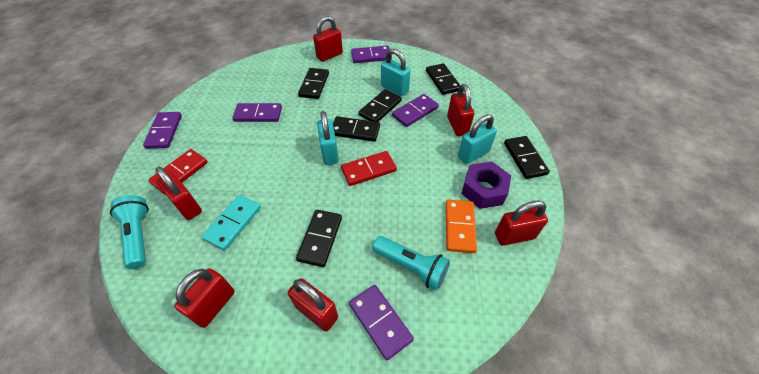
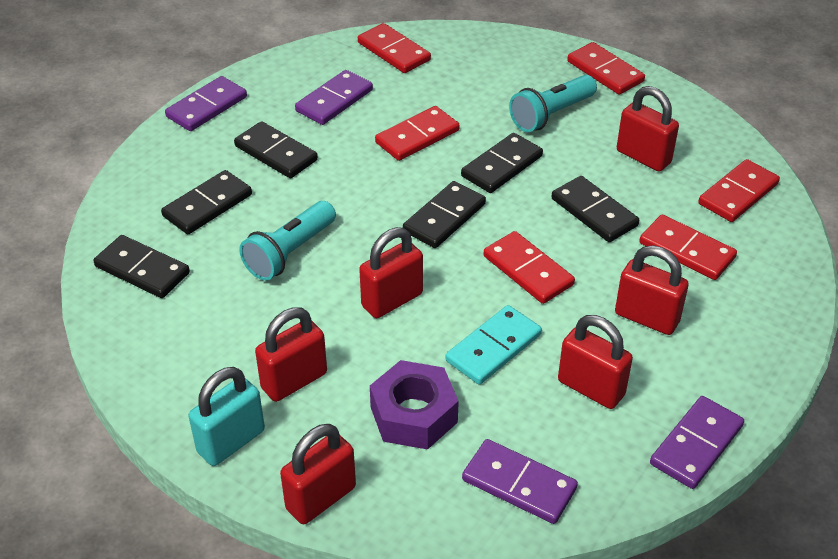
orange domino: 1 -> 0
purple domino: 5 -> 4
red domino: 2 -> 6
turquoise padlock: 3 -> 1

